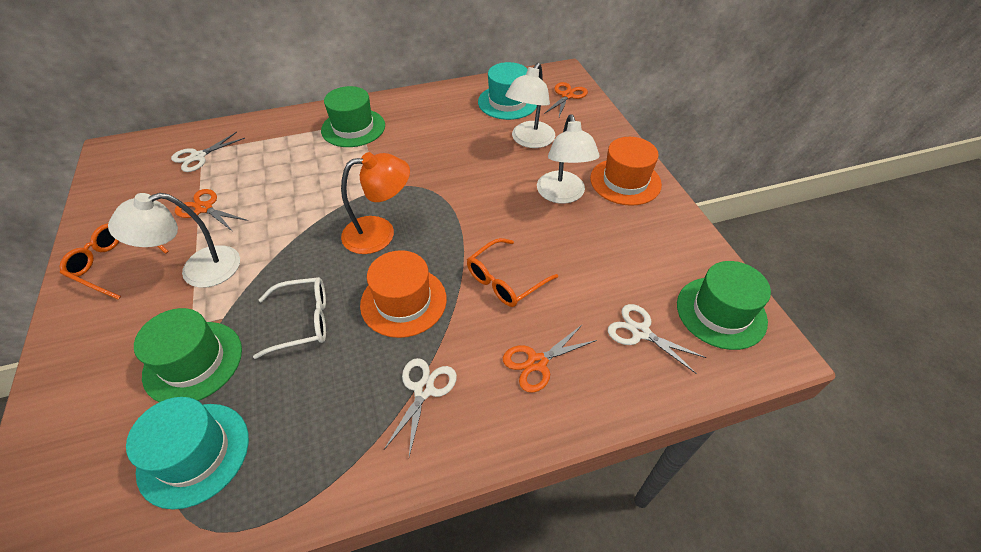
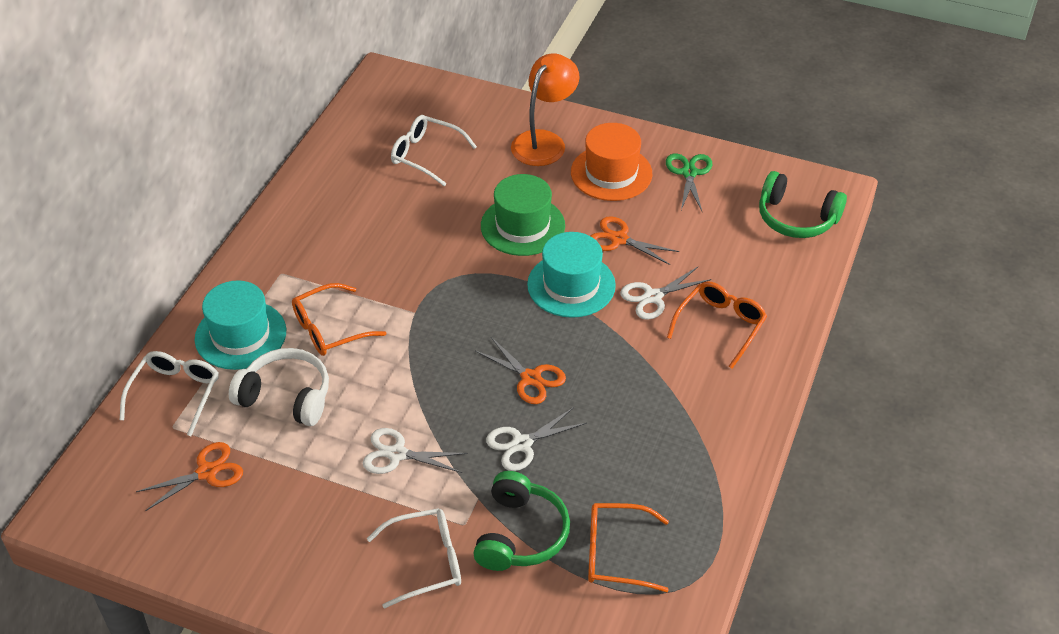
green hat: 3 -> 1
green headphones: 0 -> 2
green scissors: 0 -> 1
orange glasses: 2 -> 3
orange hat: 2 -> 1
white glasses: 1 -> 3
white headphones: 0 -> 1
white lamp: 3 -> 0

